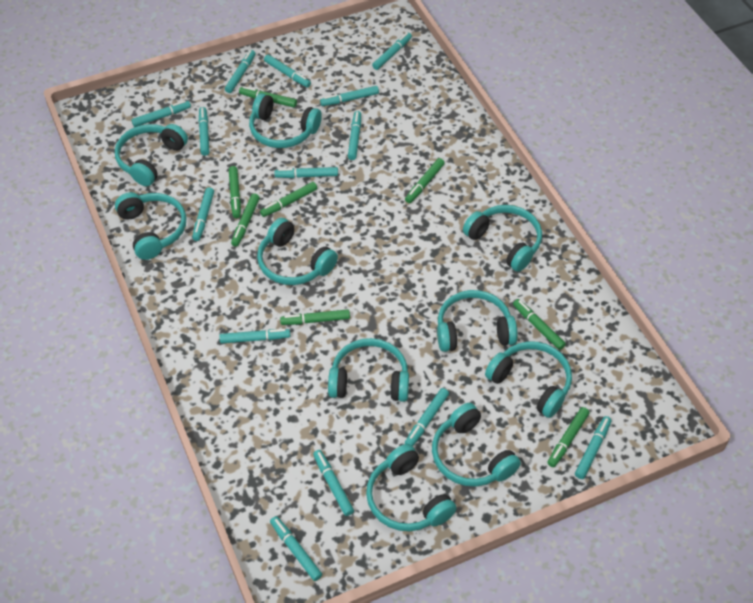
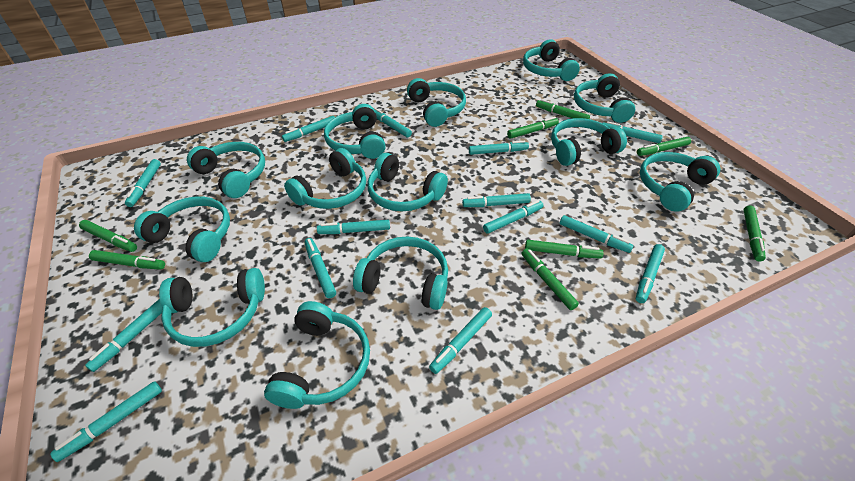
turquoise headphones: 10 -> 13

